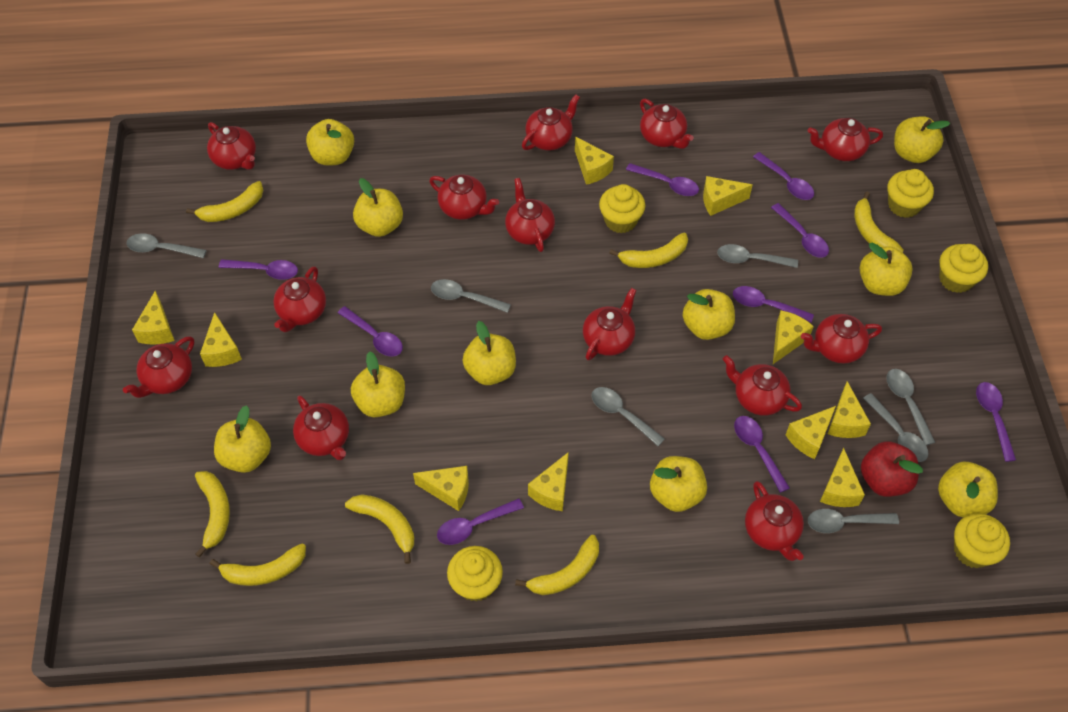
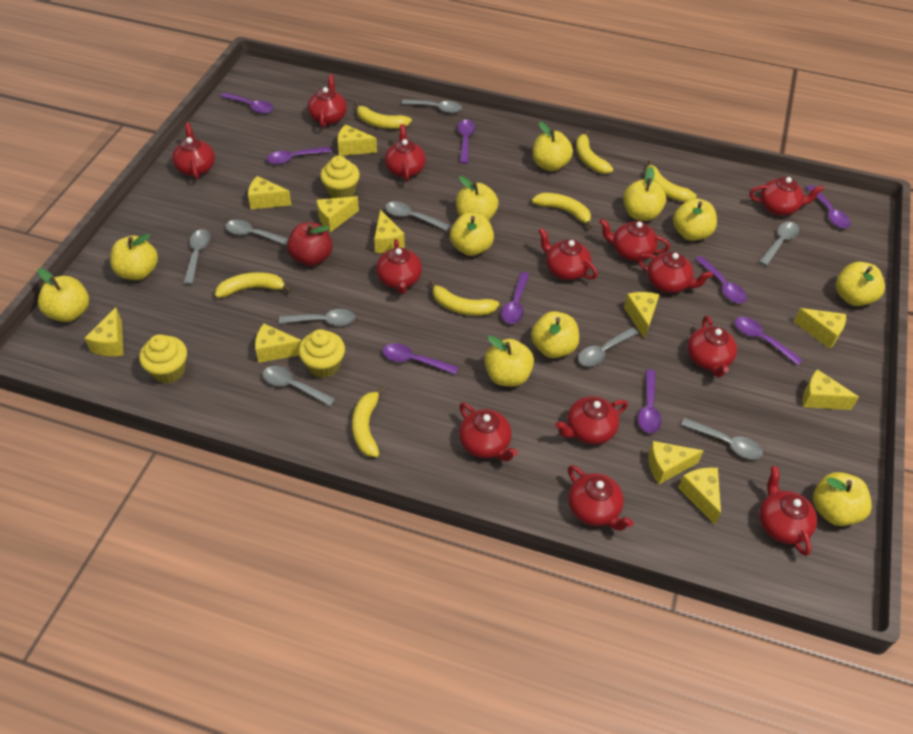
grey spoon: 7 -> 9
yellow apple: 10 -> 11
yellow cheese: 10 -> 11
yellow cupcake: 5 -> 3

